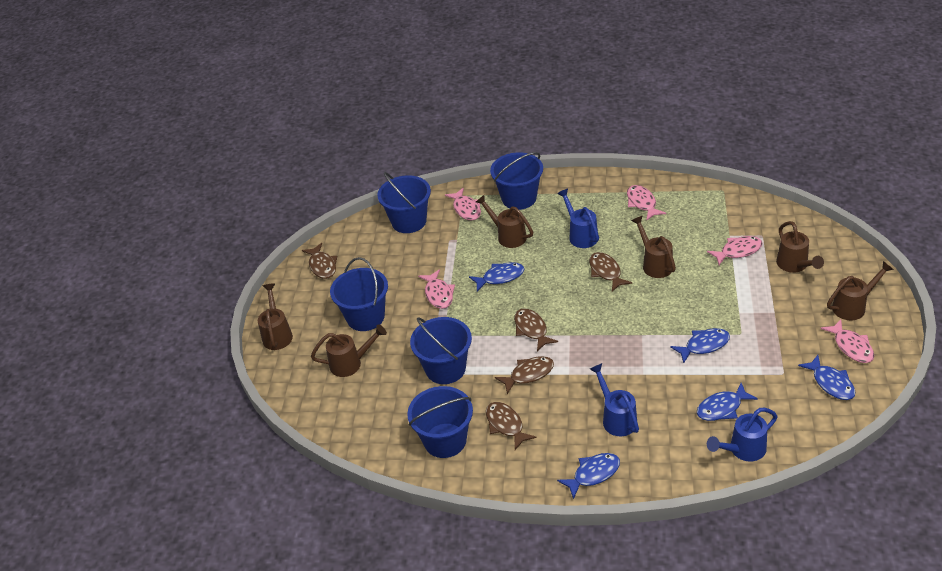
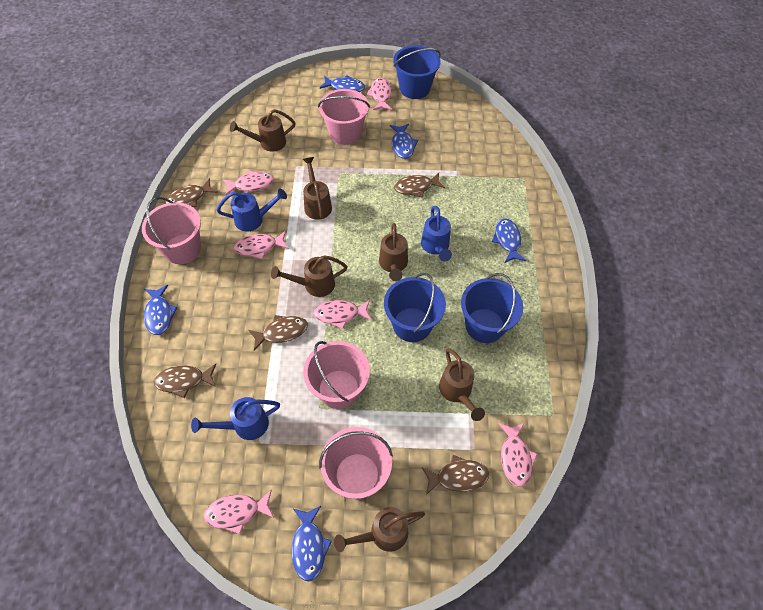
blue bucket: 5 -> 3
pink bucket: 0 -> 4
pink fish: 5 -> 6

